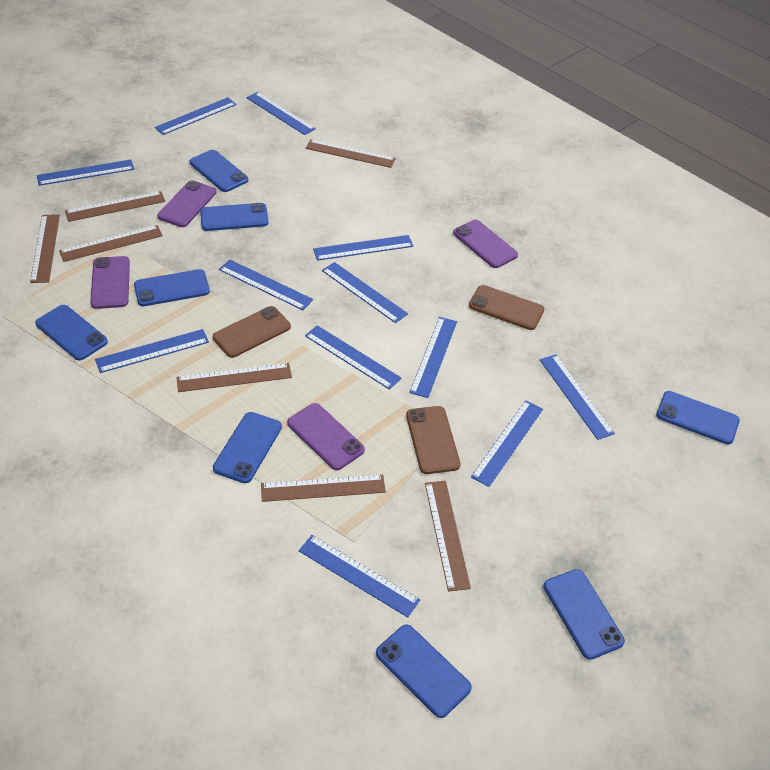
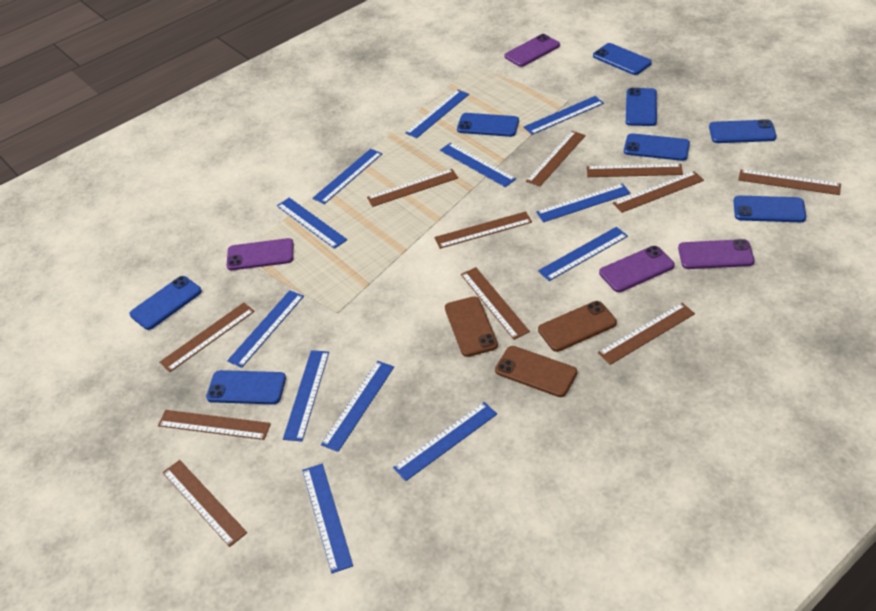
brown ruler: 7 -> 11

